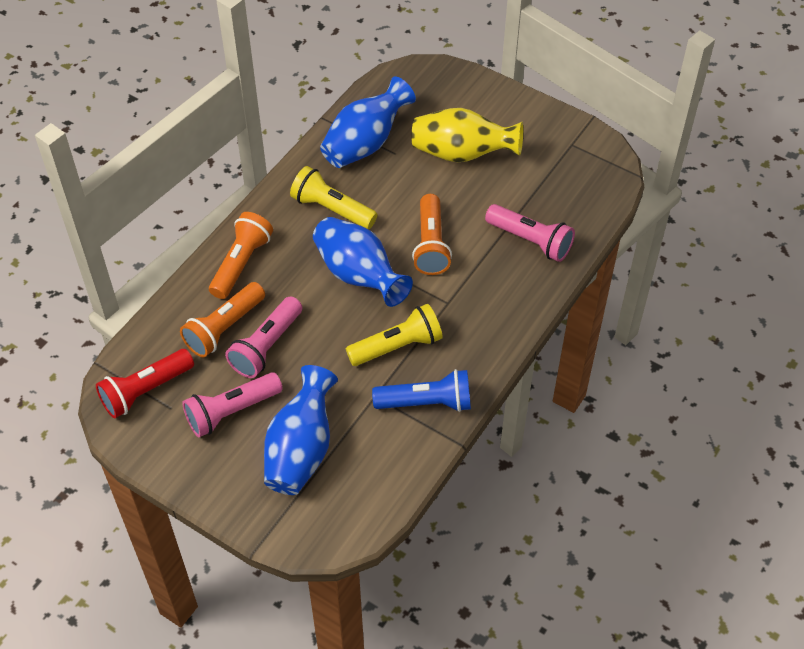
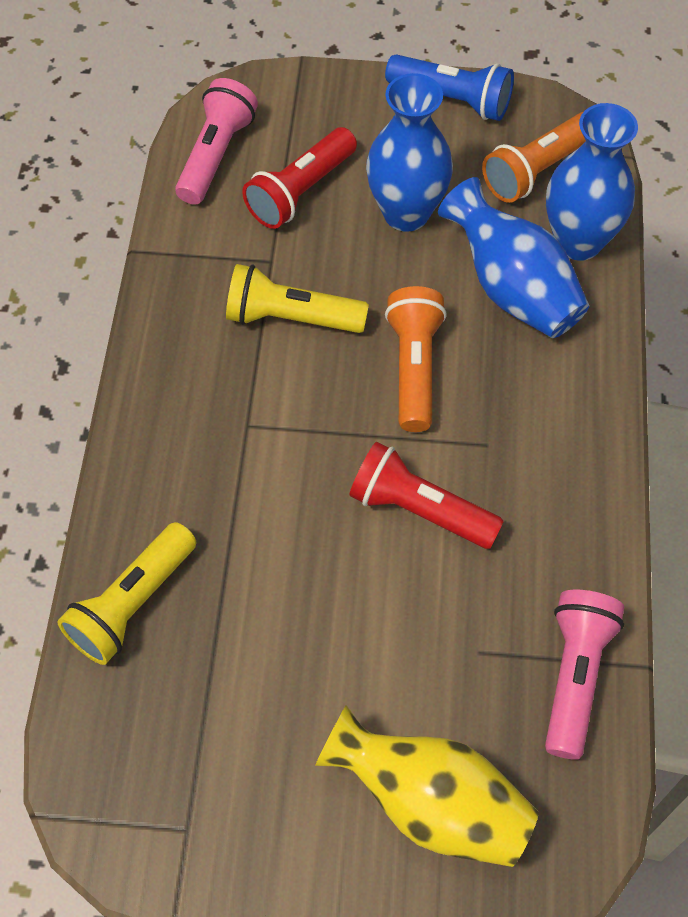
orange flashlight: 3 -> 2
pink flashlight: 3 -> 2
red flashlight: 1 -> 2

